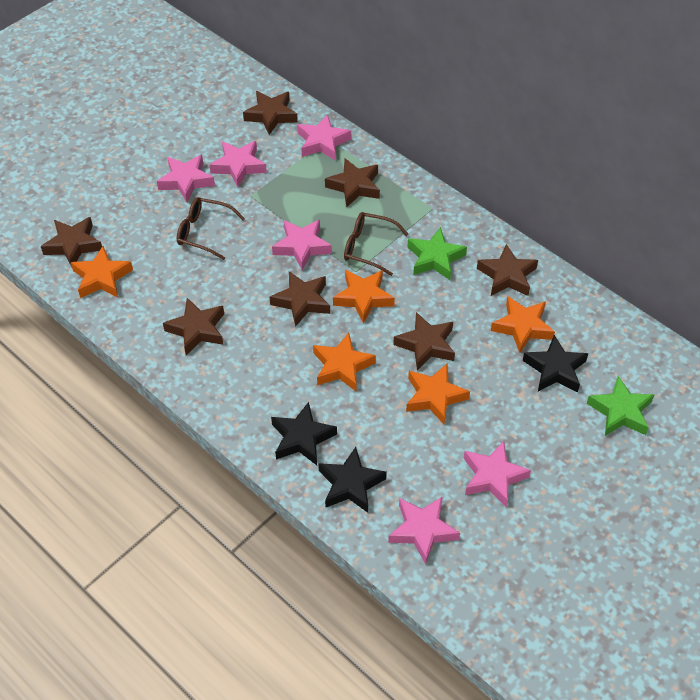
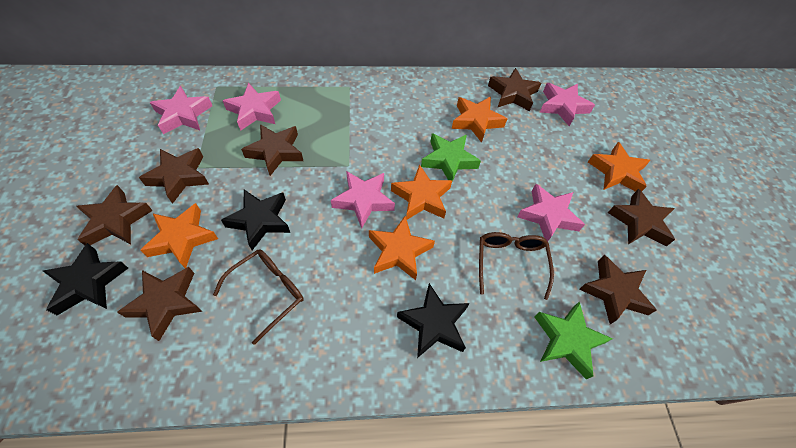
pink star: 6 -> 5

